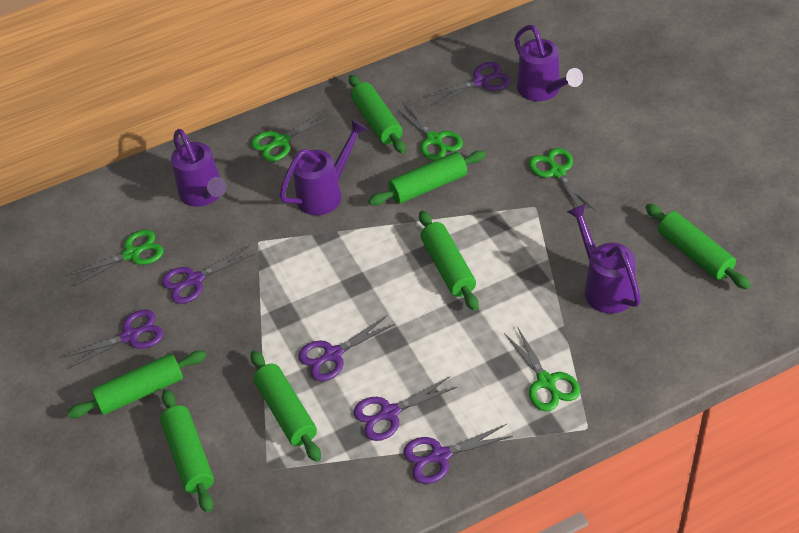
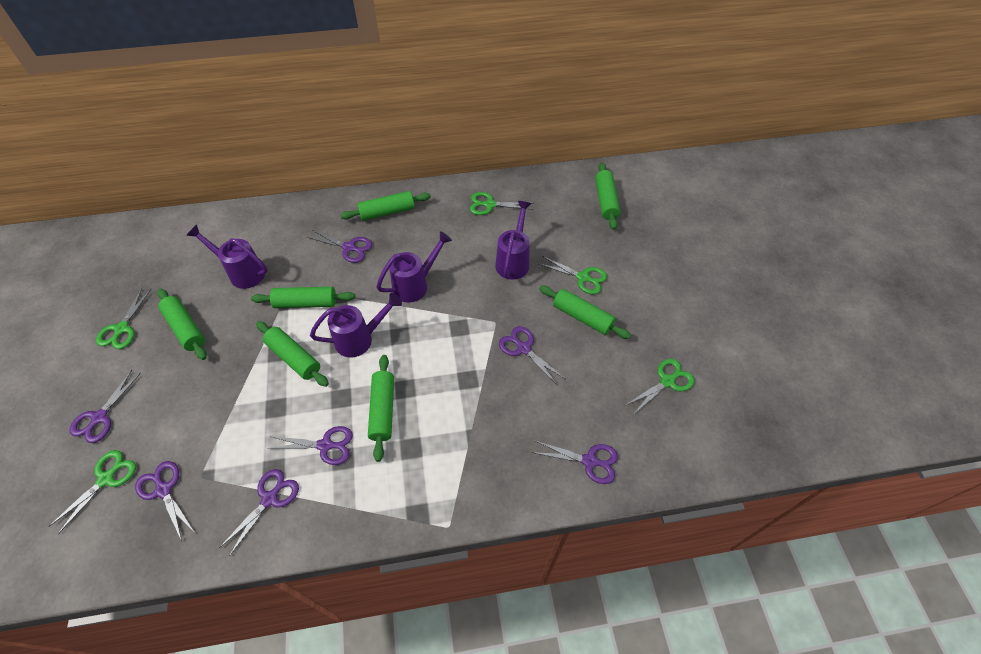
purple scissors: 6 -> 7

